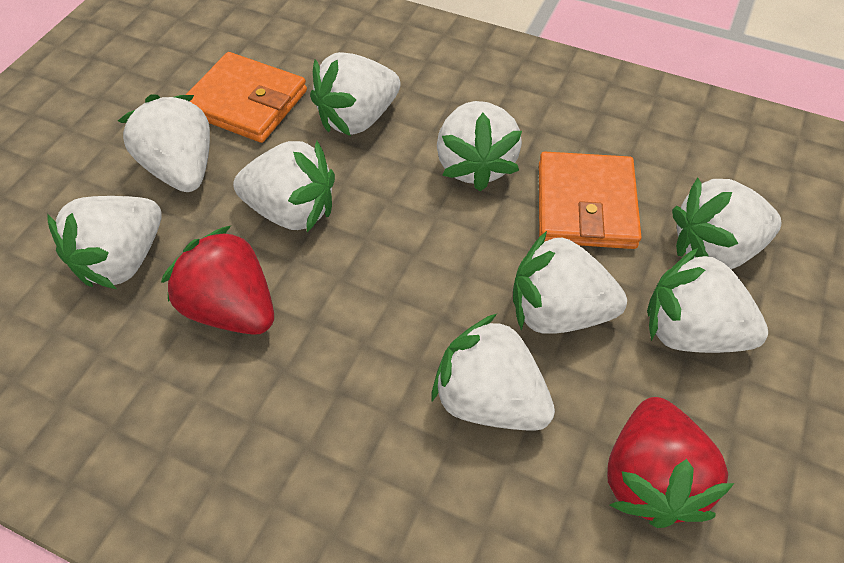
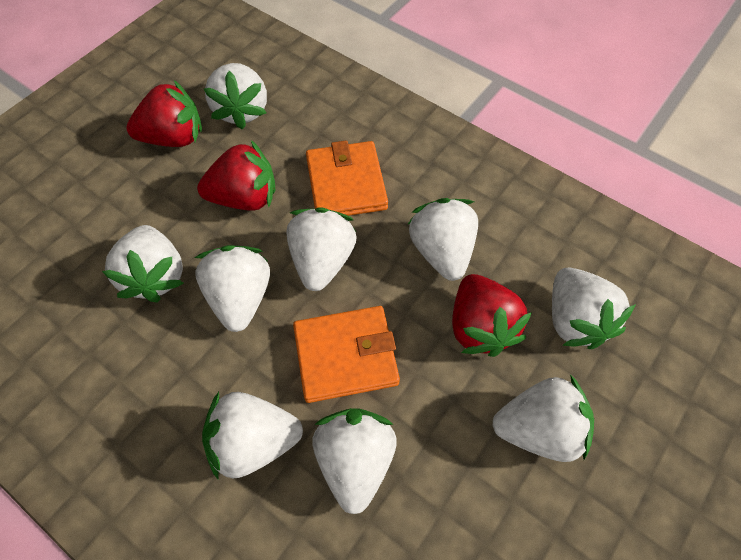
red strawberry: 2 -> 3

